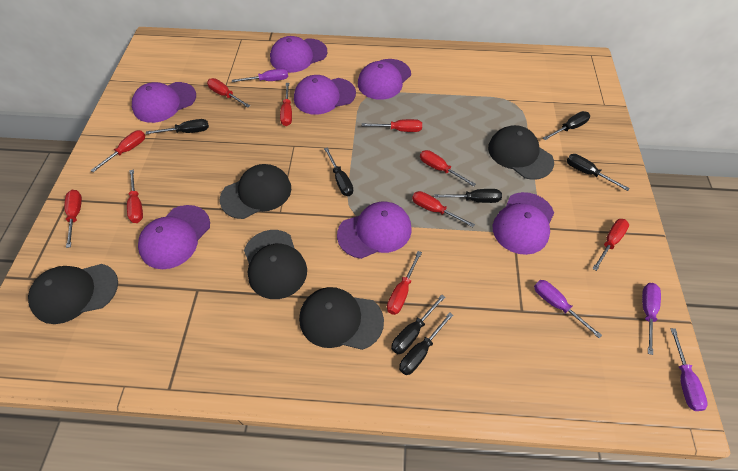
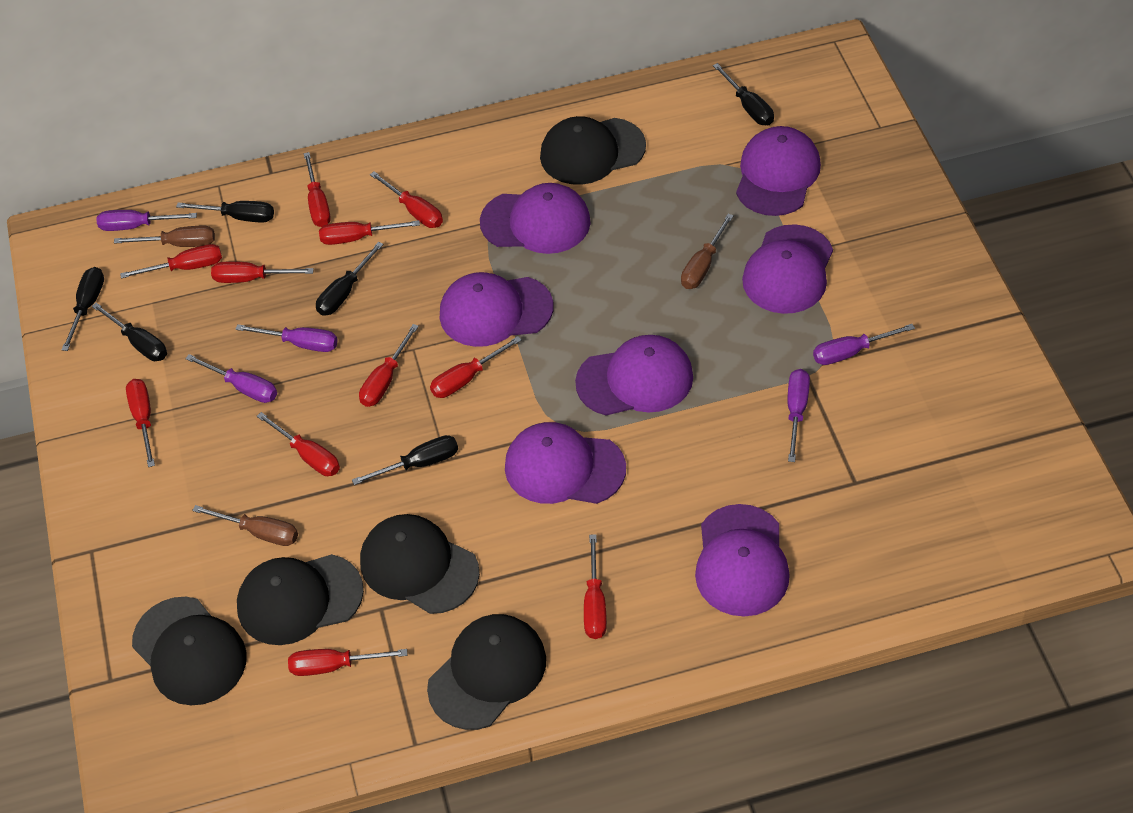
black screwdriver: 7 -> 6
brown screwdriver: 0 -> 3
purple screwdriver: 4 -> 5
red screwdriver: 10 -> 11

